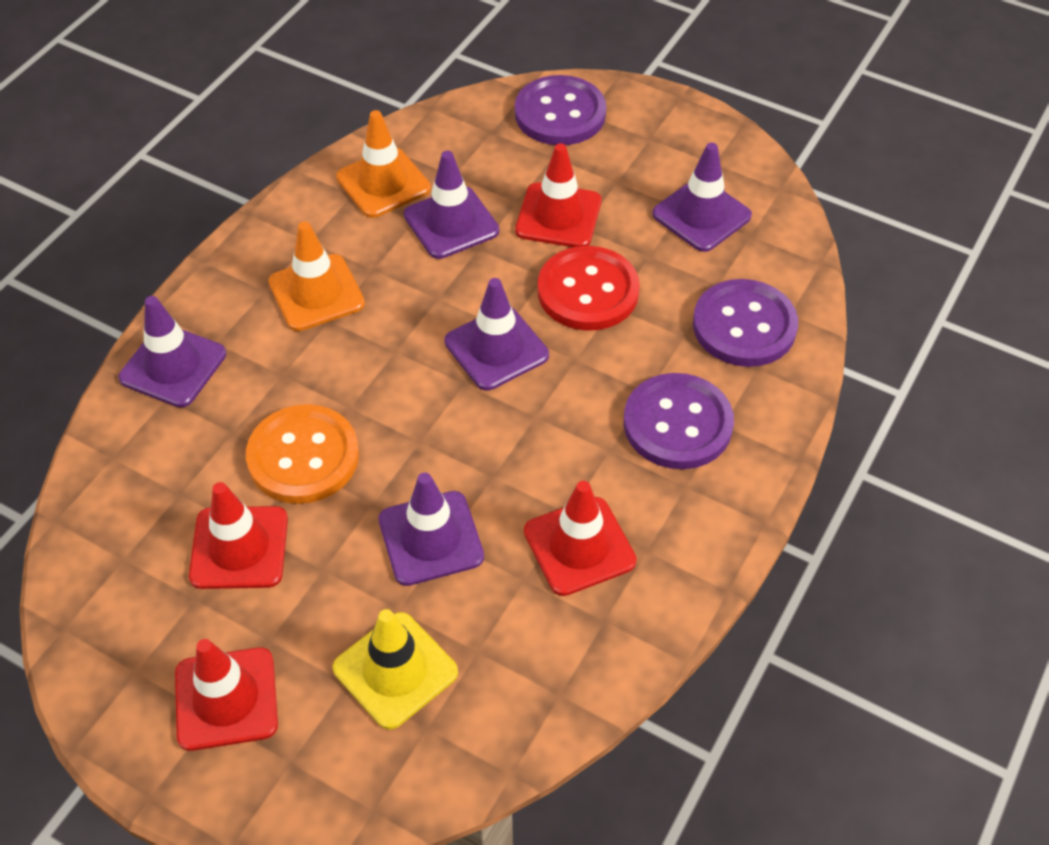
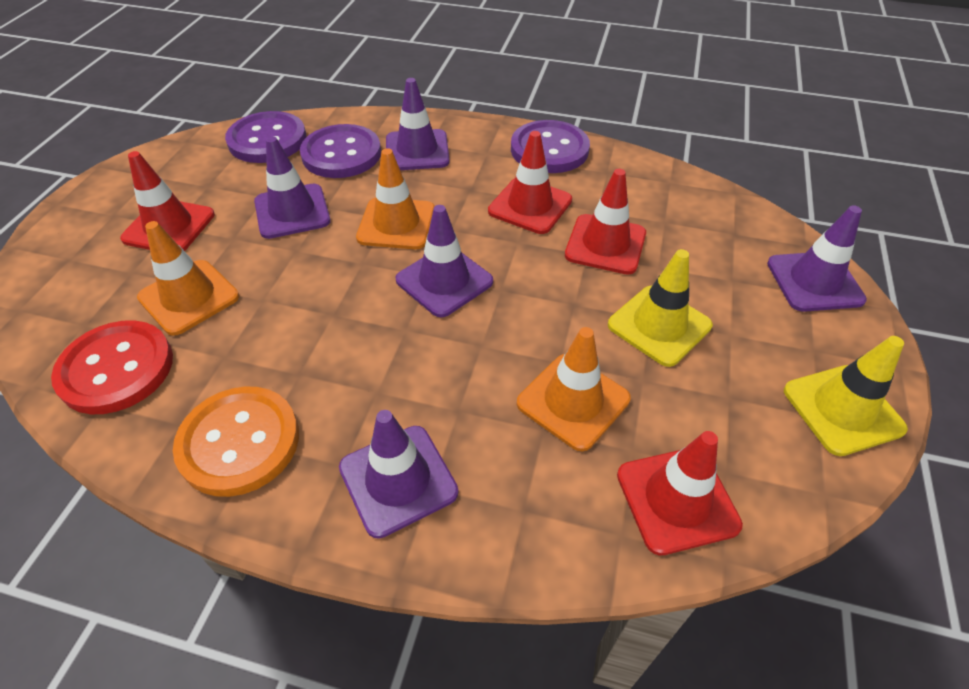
orange traffic cone: 2 -> 3
yellow traffic cone: 1 -> 2

